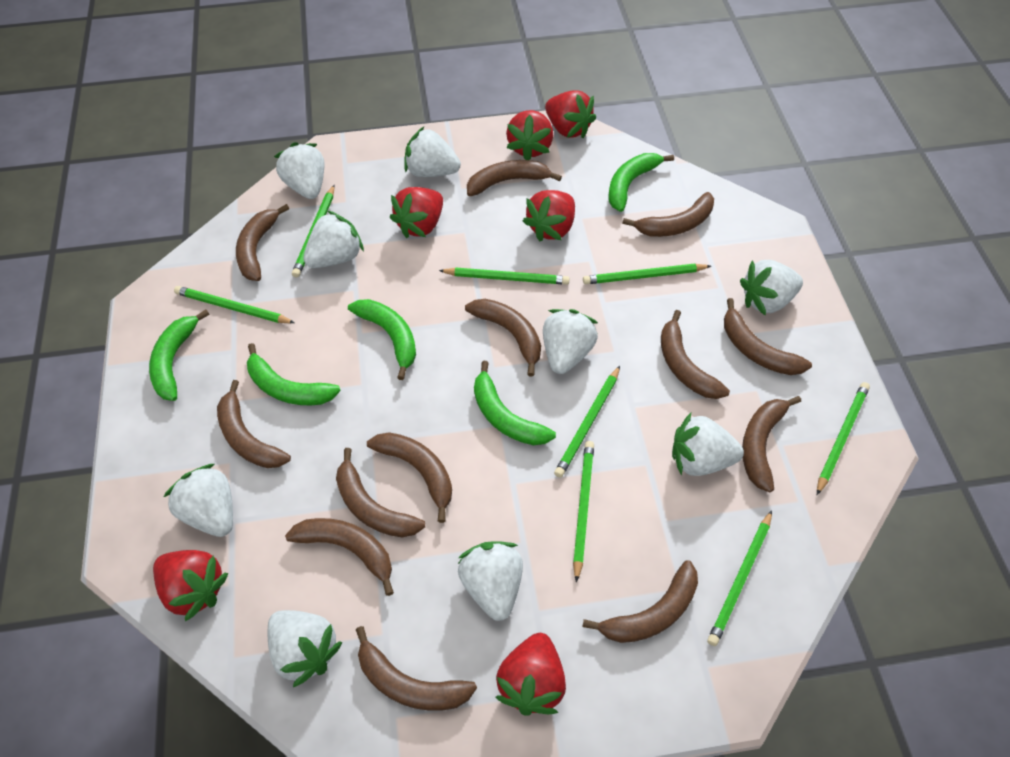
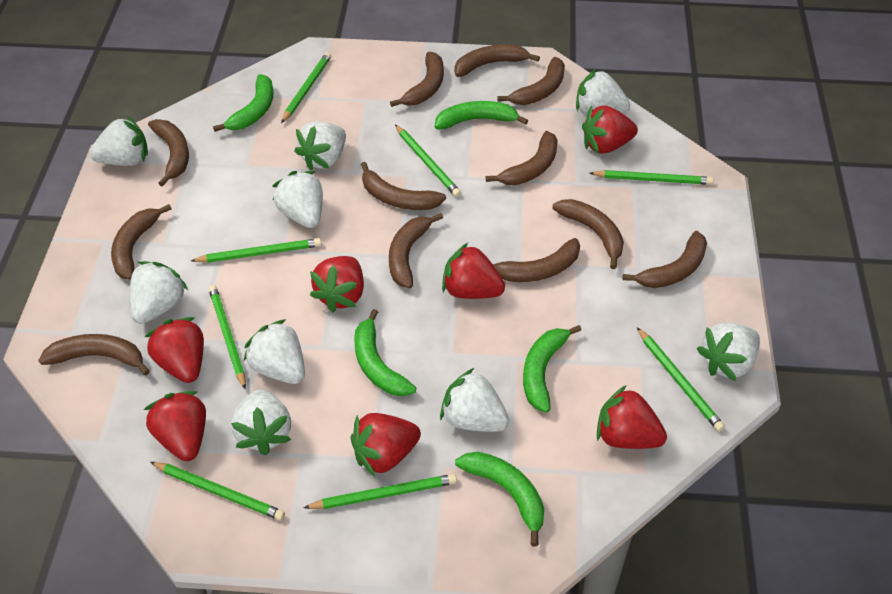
brown banana: 13 -> 12
red strawberry: 6 -> 7

